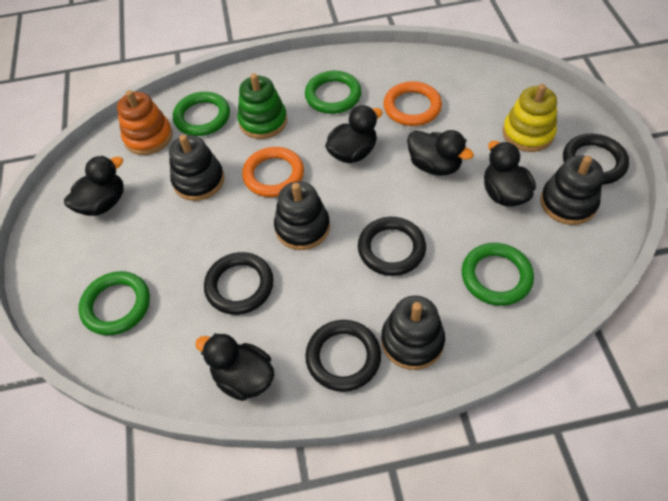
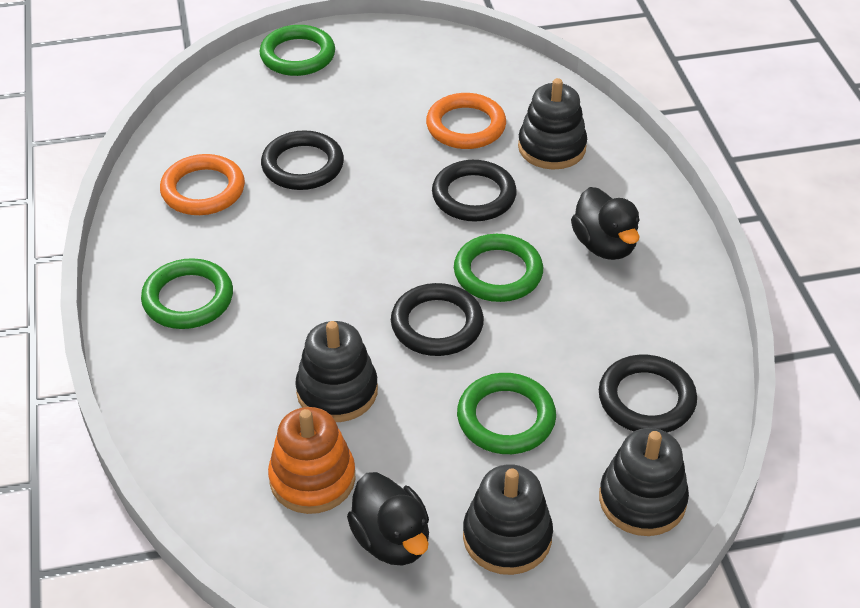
black duck: 5 -> 2
green stacking toy: 1 -> 0
yellow stacking toy: 1 -> 0

